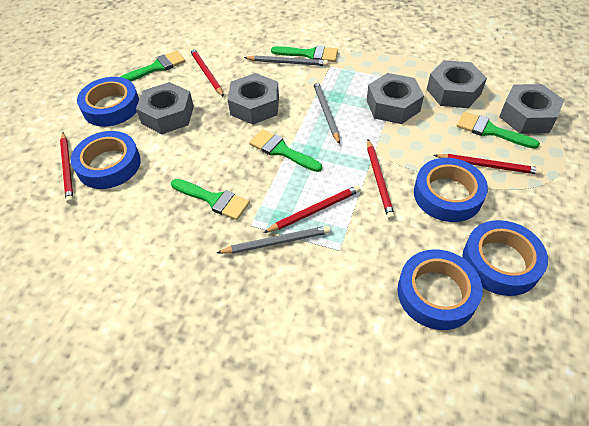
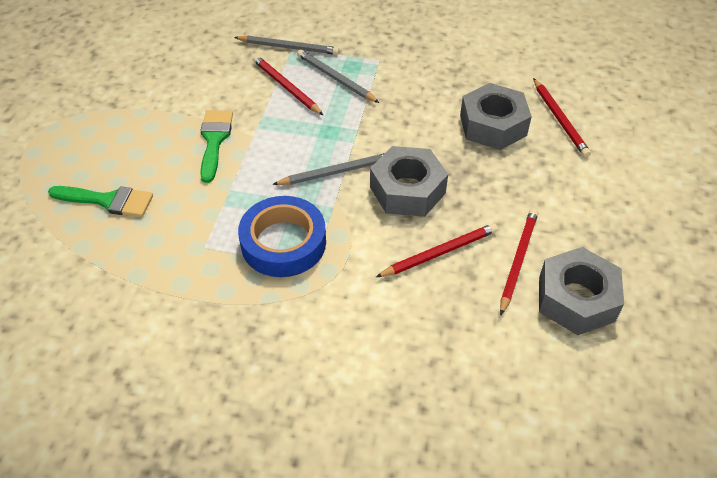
blue tape: 5 -> 1
green brush: 5 -> 2
grey nut: 5 -> 3
red pencil: 5 -> 4

